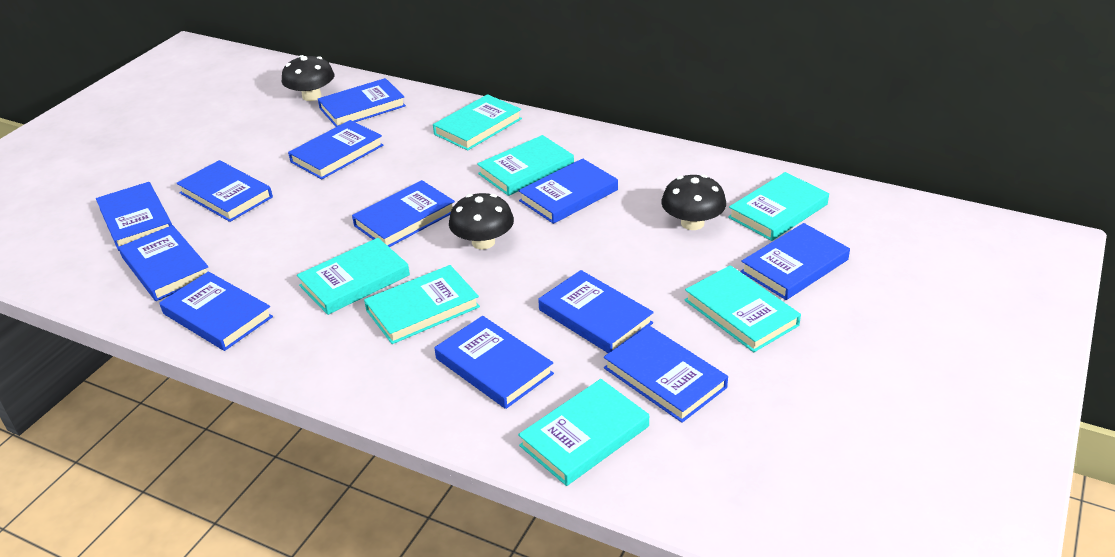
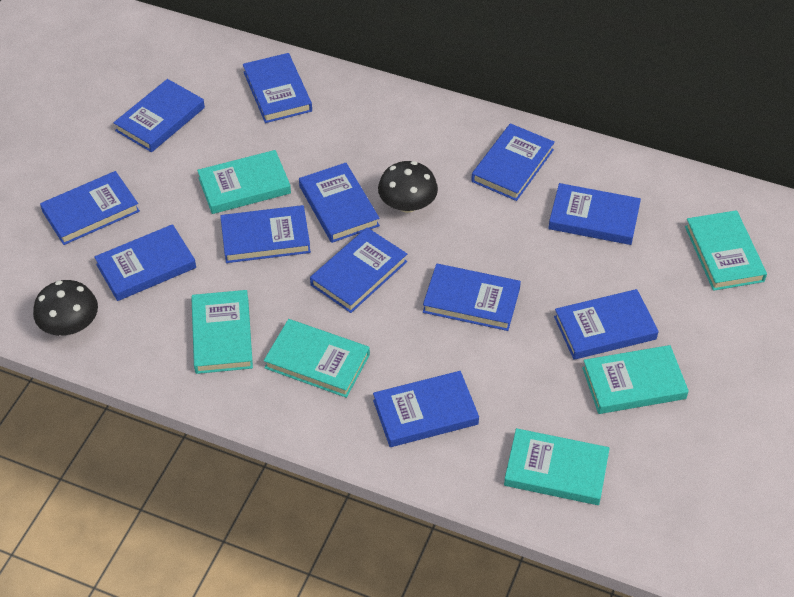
black mushroom: 3 -> 2
turquoise book: 7 -> 6

